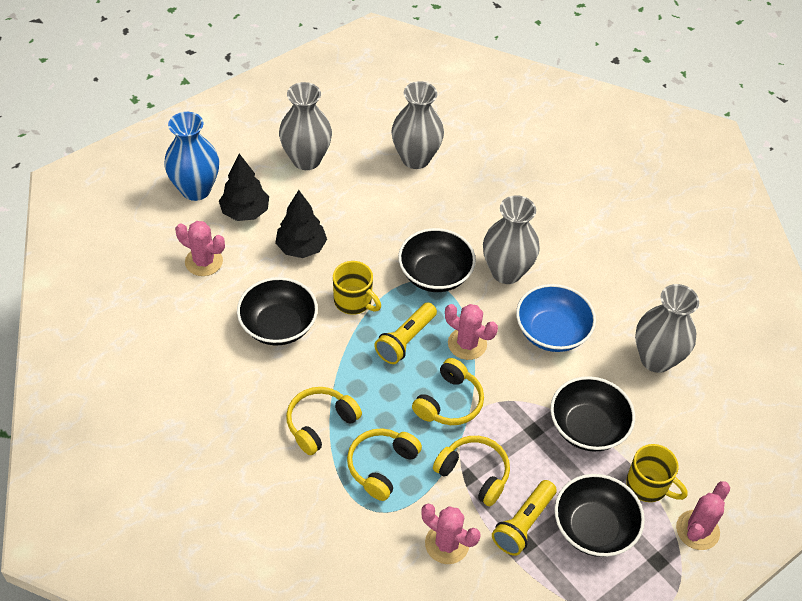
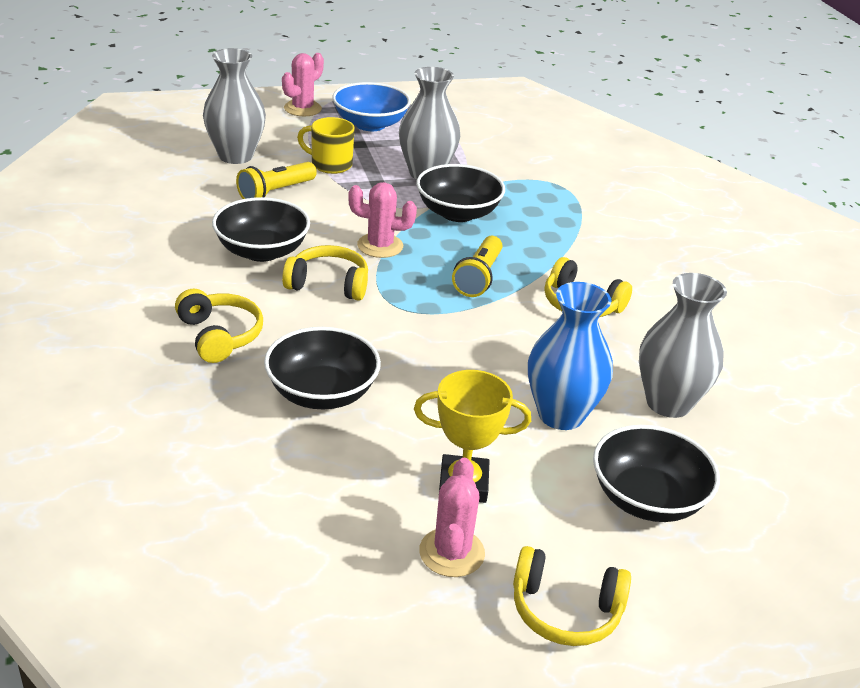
black tree: 2 -> 0
grey vase: 4 -> 3
pink cactus: 4 -> 3
yellow mug: 2 -> 1
yellow trophy: 0 -> 1

